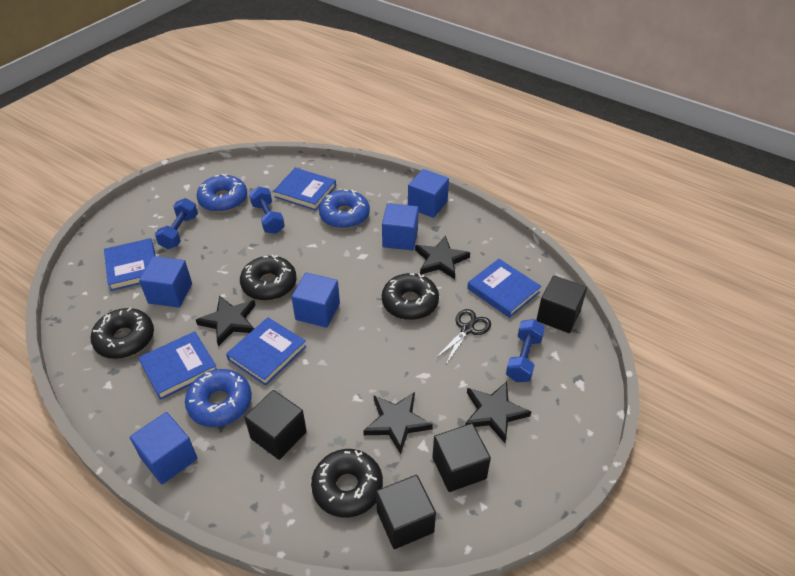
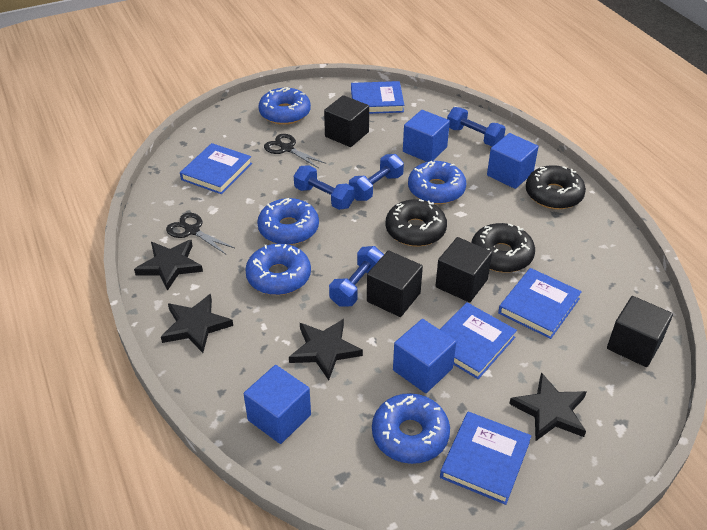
black donut: 4 -> 3
black scissors: 1 -> 2
blue cube: 5 -> 4
blue donut: 3 -> 5
blue dumbbell: 3 -> 4

